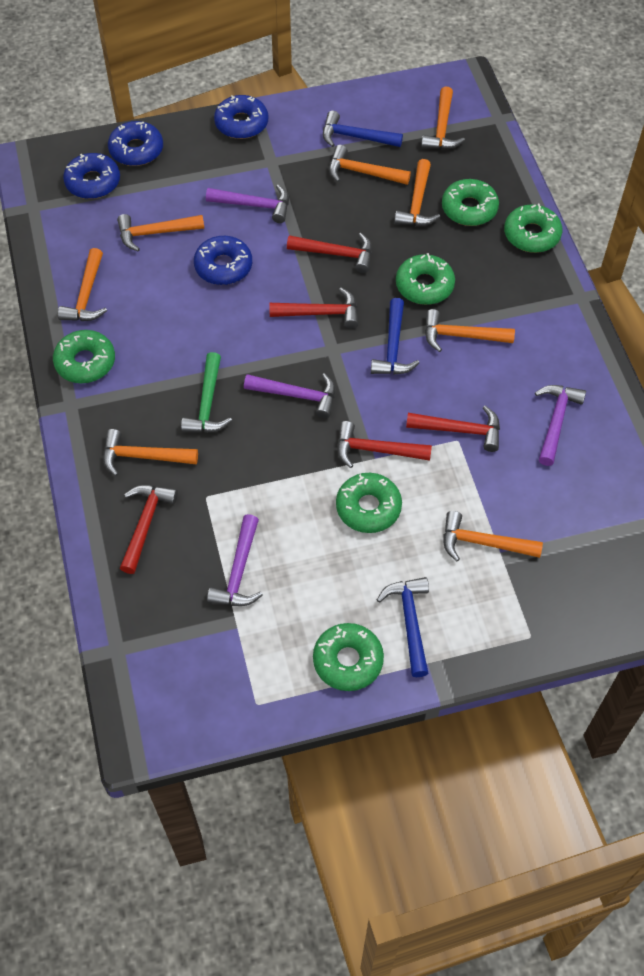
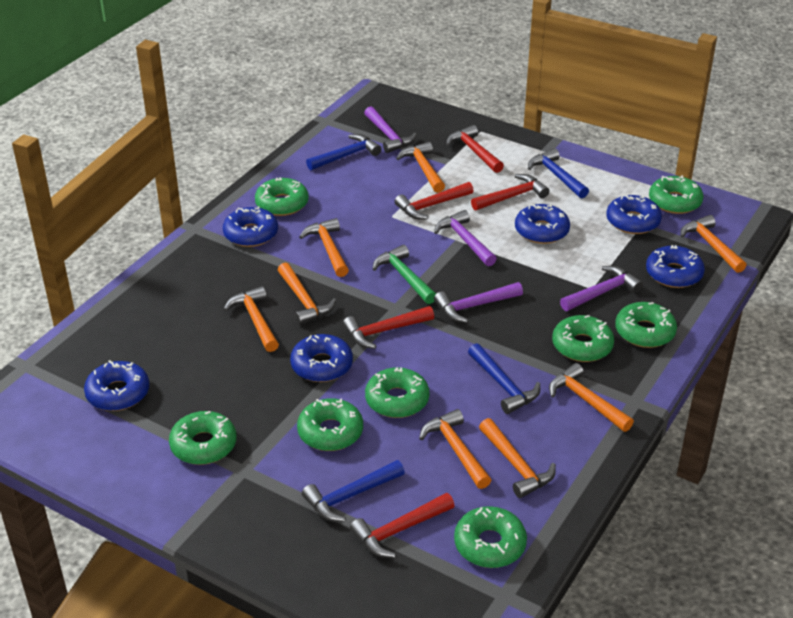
blue donut: 4 -> 6
blue hammer: 3 -> 4
green donut: 6 -> 8

